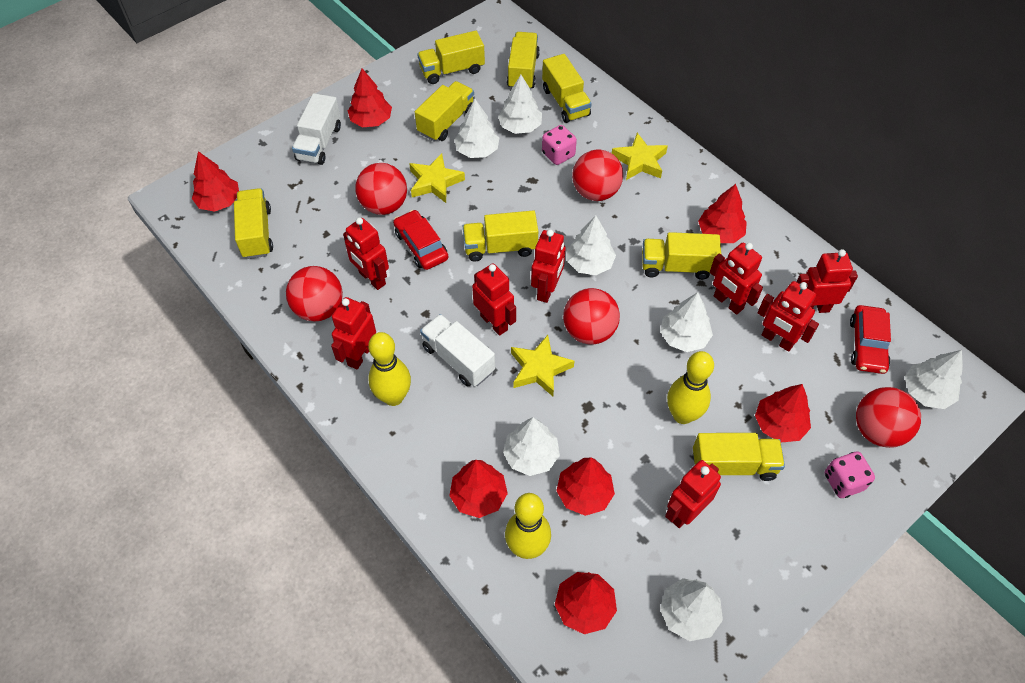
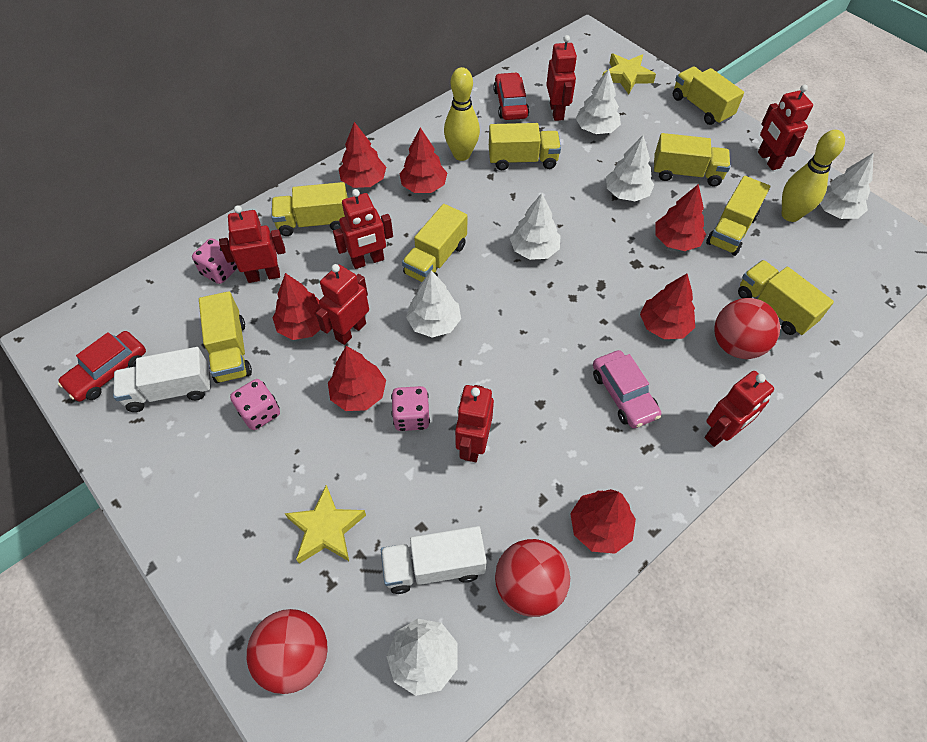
pink car: 0 -> 1
pink dice: 2 -> 3
red ball: 5 -> 3
red robot: 8 -> 7
white tree: 7 -> 6
yellow bowling pin: 3 -> 2
yellow star: 3 -> 2

